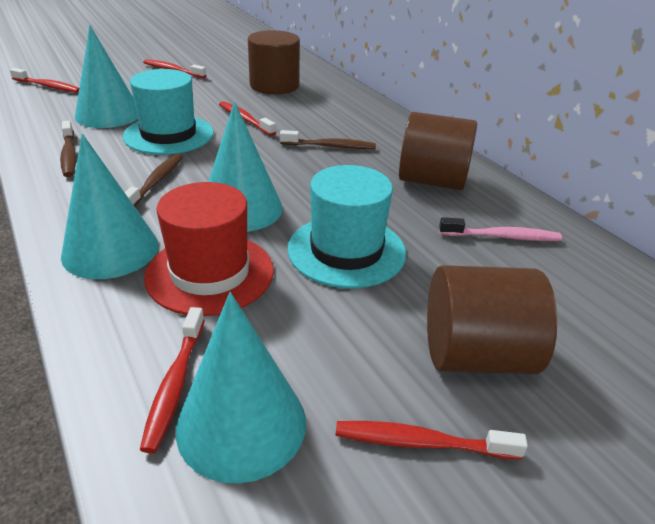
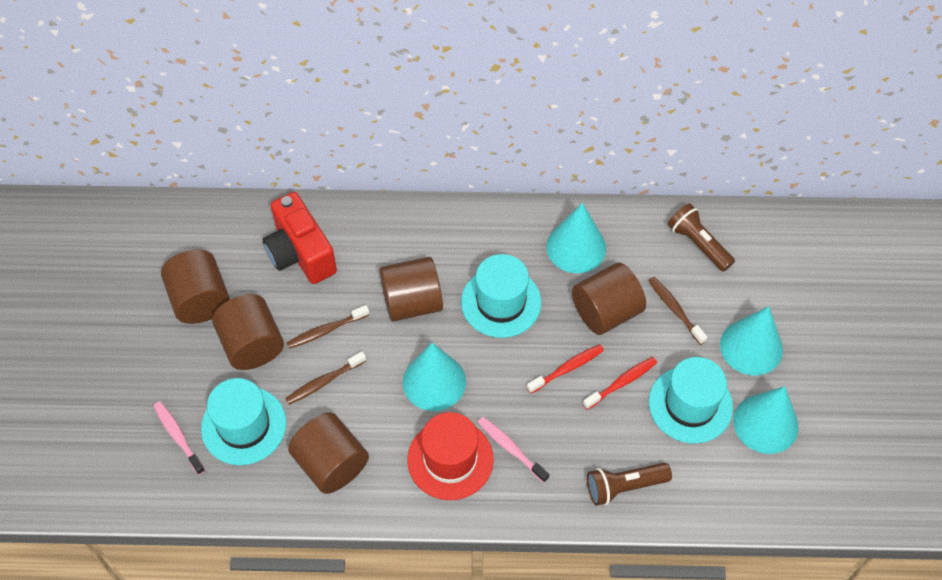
brown cylinder: 3 -> 5
brown flashlight: 0 -> 2
pink toothbrush: 1 -> 2
red camera: 0 -> 1
red toothbrush: 5 -> 2
turquoise hat: 2 -> 3

